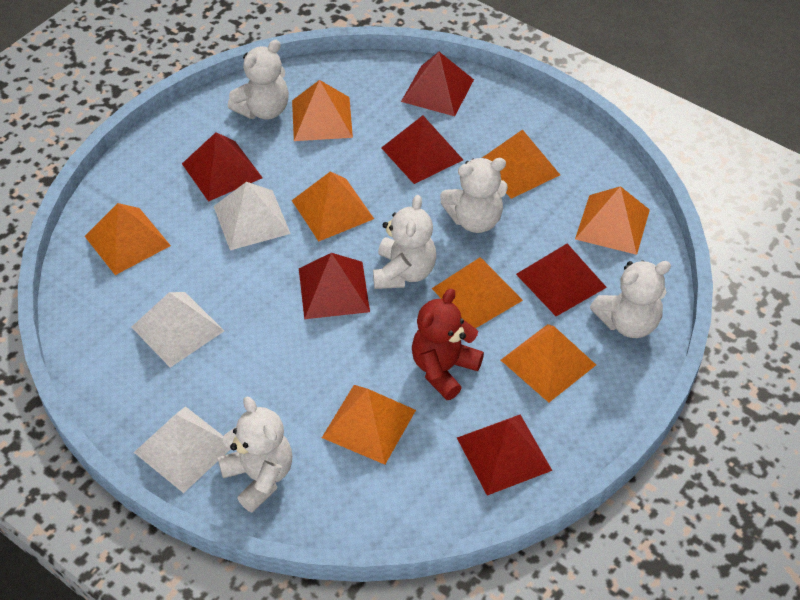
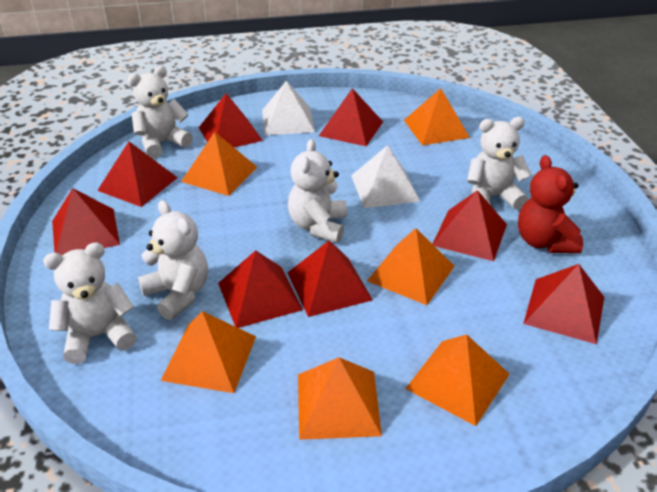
orange pyramid: 8 -> 6
red pyramid: 6 -> 8
white pyramid: 3 -> 2

